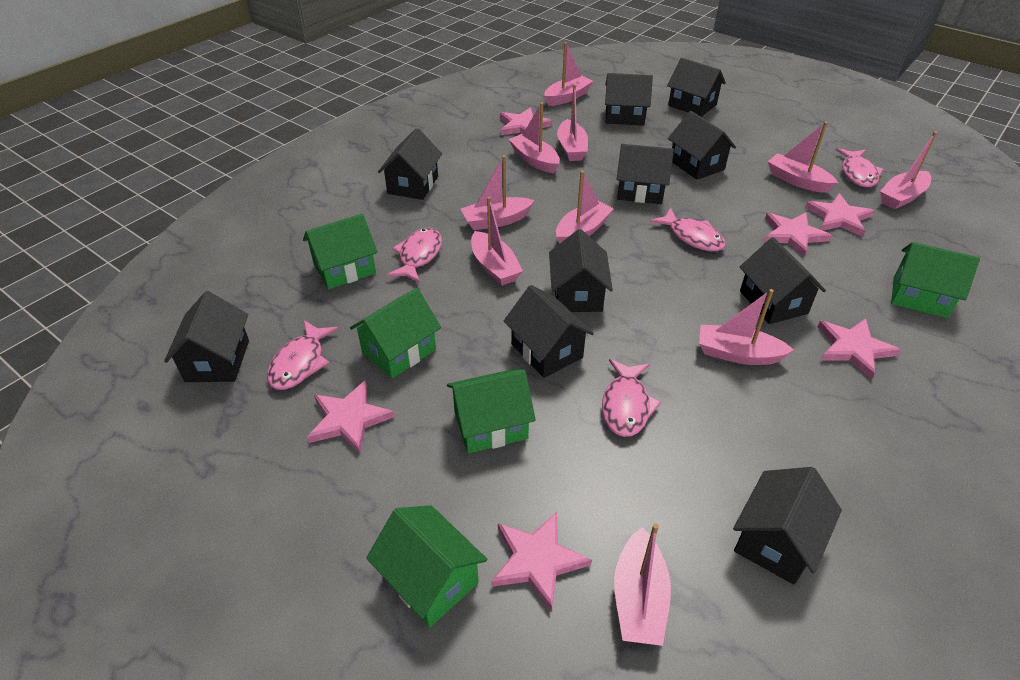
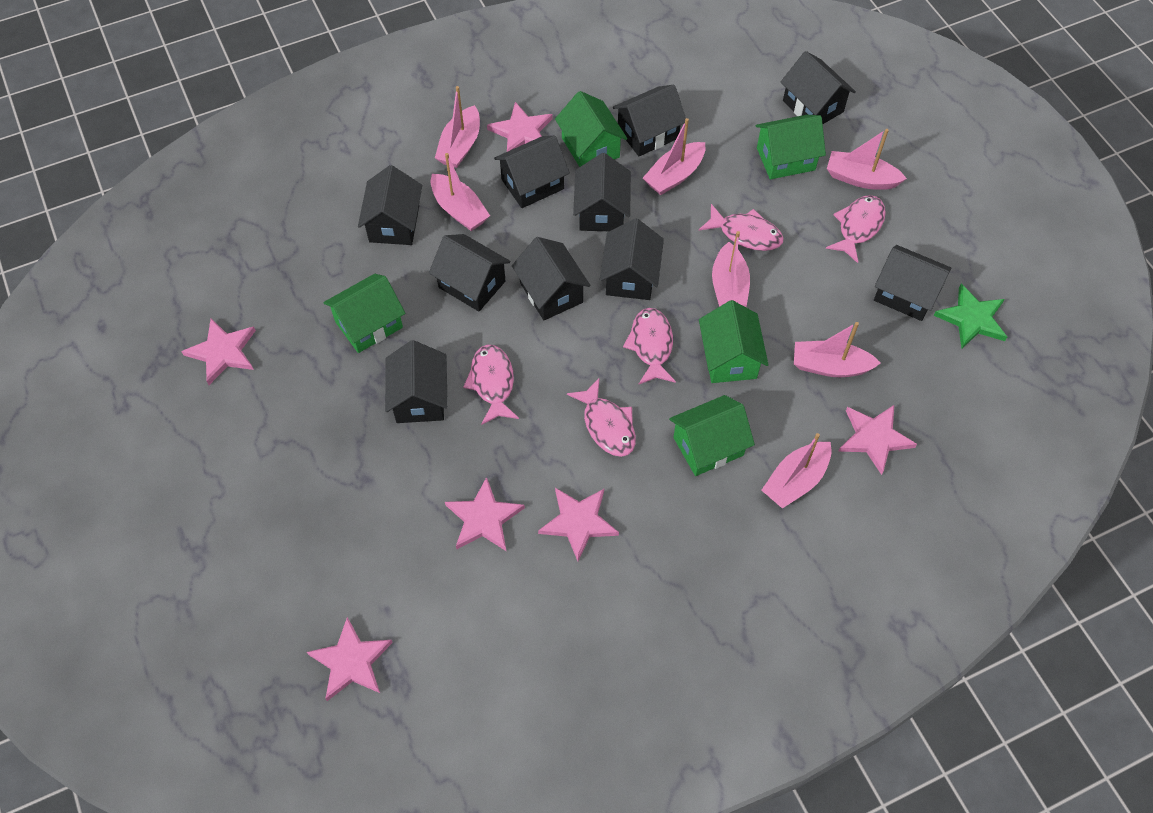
green star: 0 -> 1
pink boat: 10 -> 7

